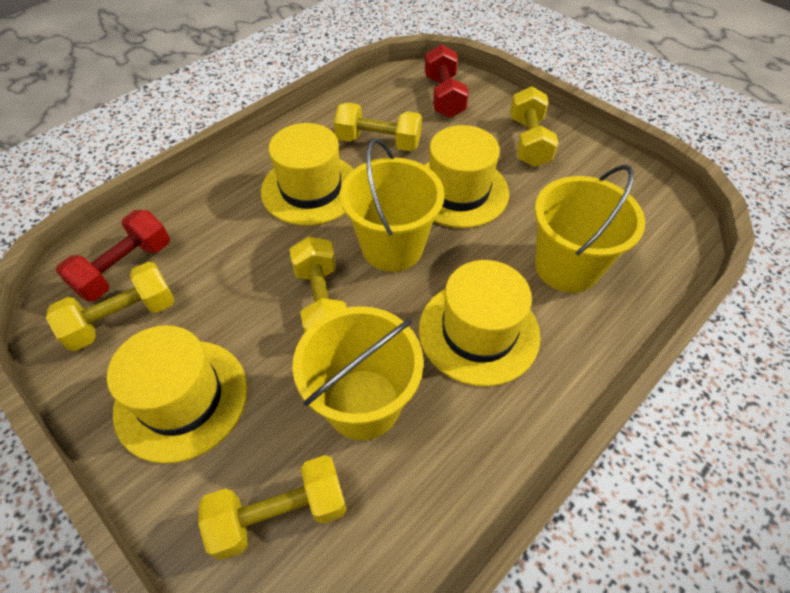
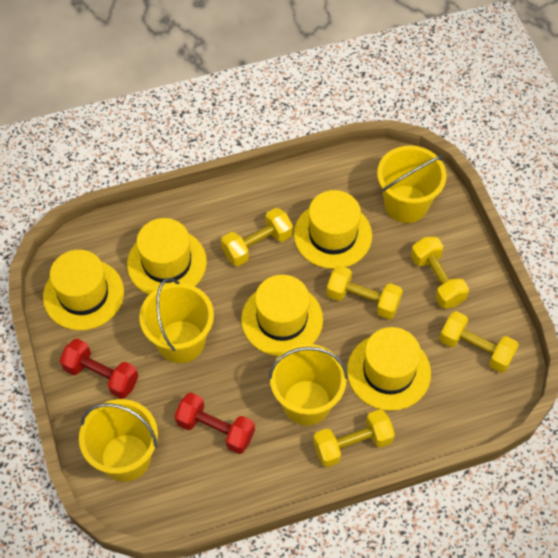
yellow bucket: 3 -> 4
yellow hat: 4 -> 5

